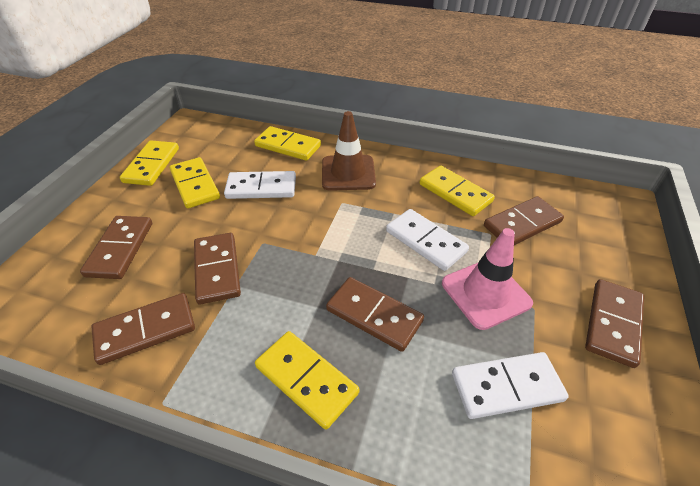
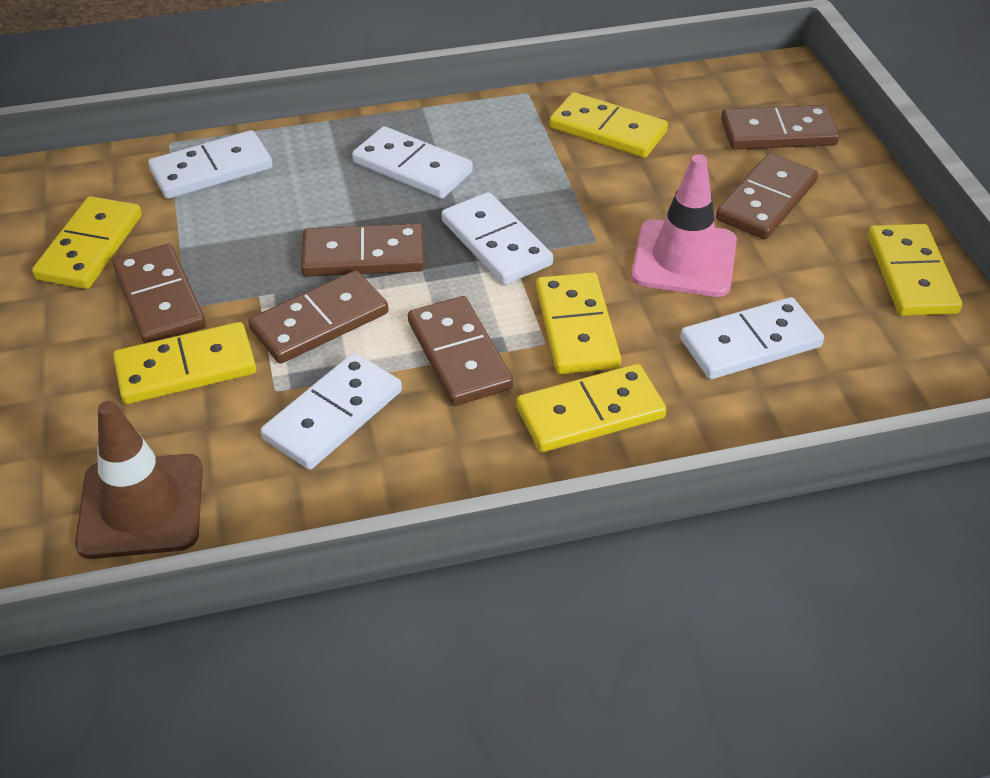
white domino: 3 -> 5
yellow domino: 5 -> 6

